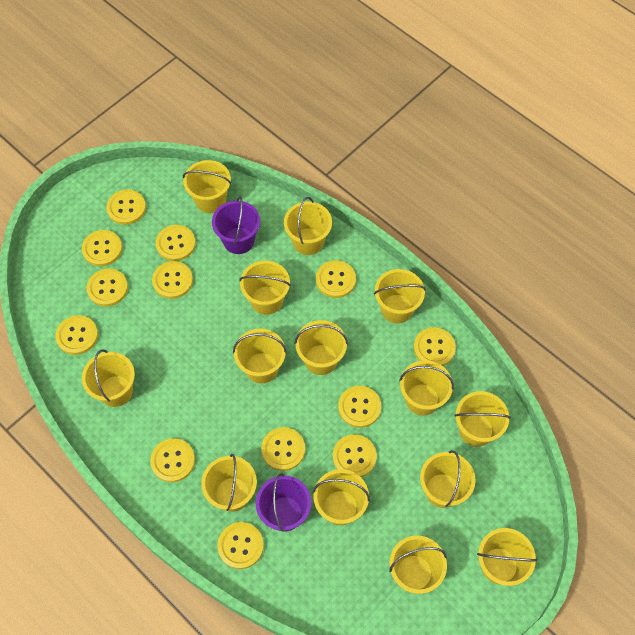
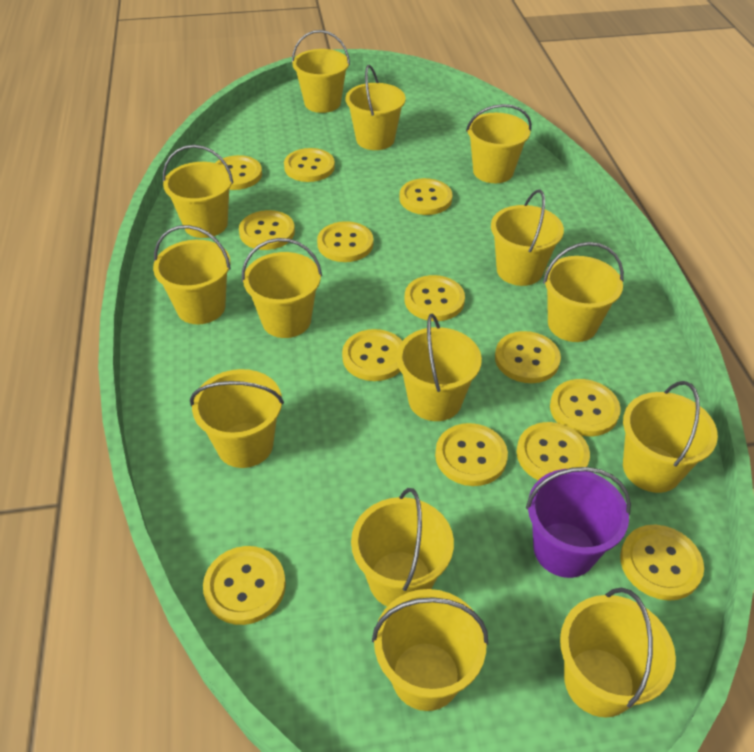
purple bucket: 2 -> 1

